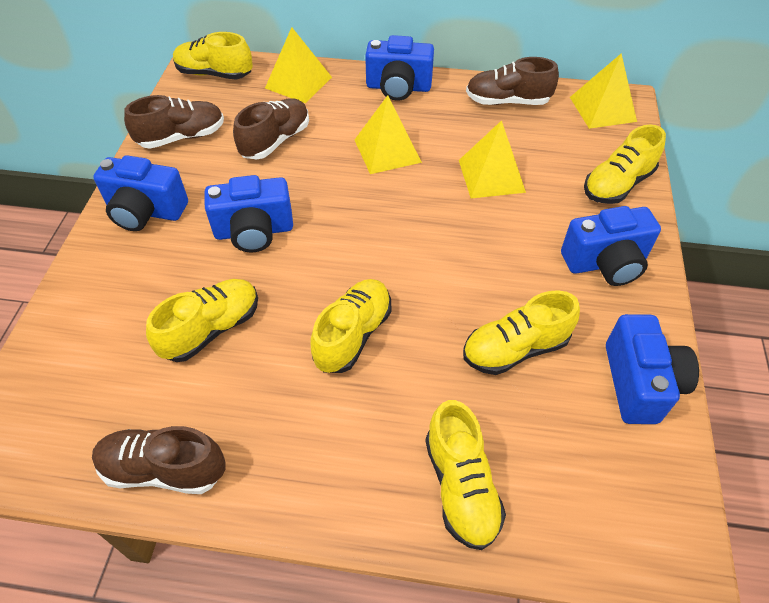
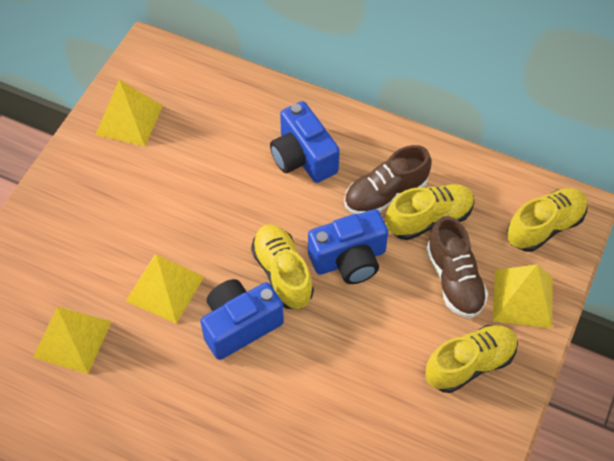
blue camera: 5 -> 3
brown shoe: 4 -> 2
yellow shoe: 6 -> 4

